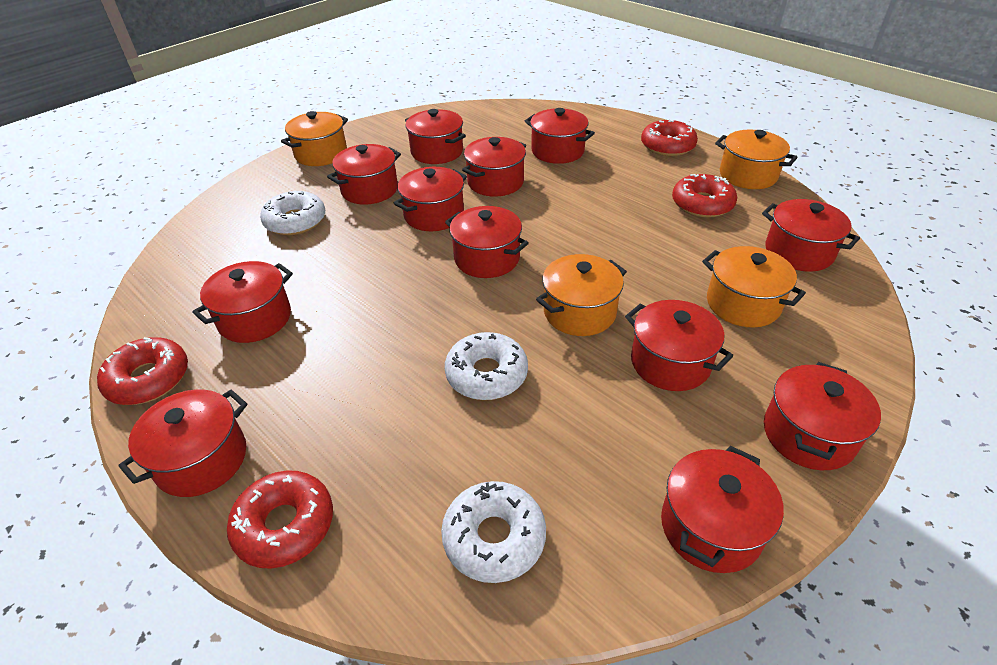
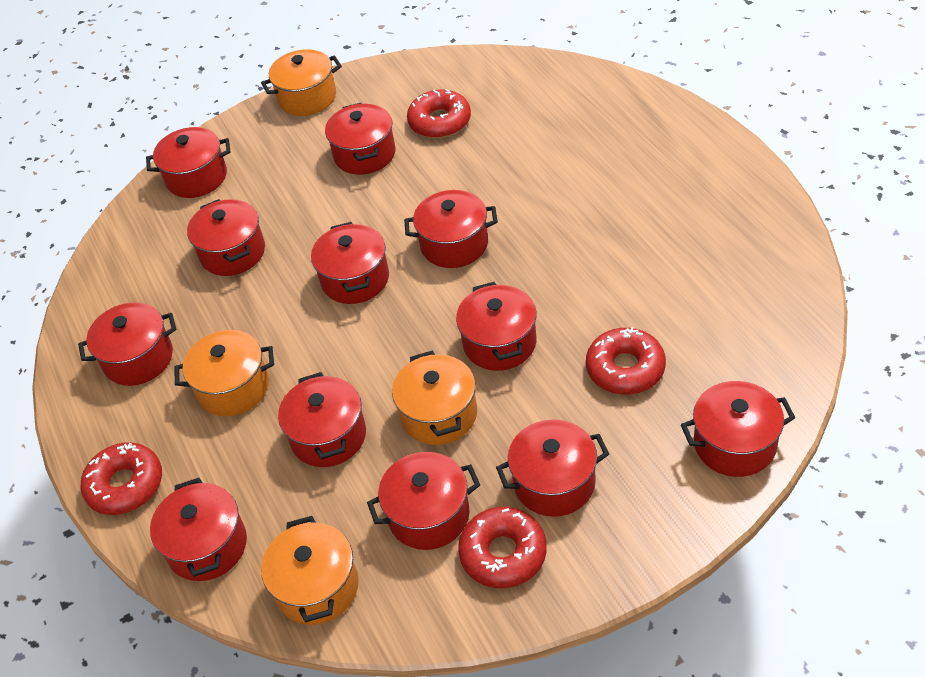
white donut: 3 -> 0

